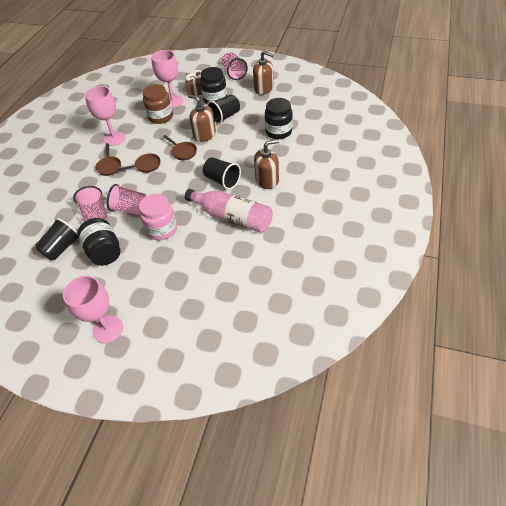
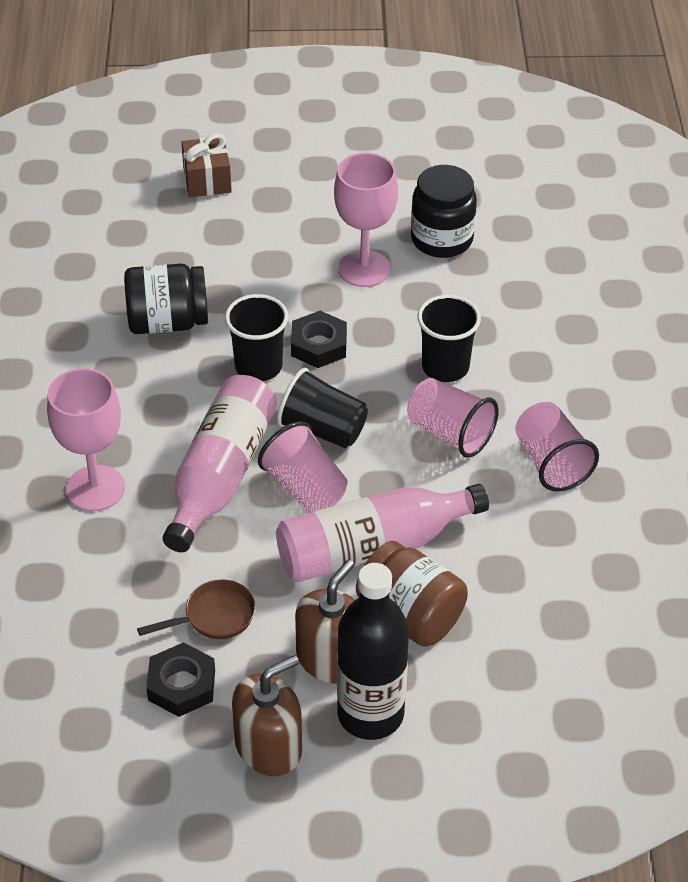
black bottle: 0 -> 1
black jar: 3 -> 2
black nut: 0 -> 2
brown pan: 3 -> 1
brown soap dispenser: 3 -> 2
pink bottle: 1 -> 2
pink goblet: 3 -> 2
pink jar: 1 -> 0

